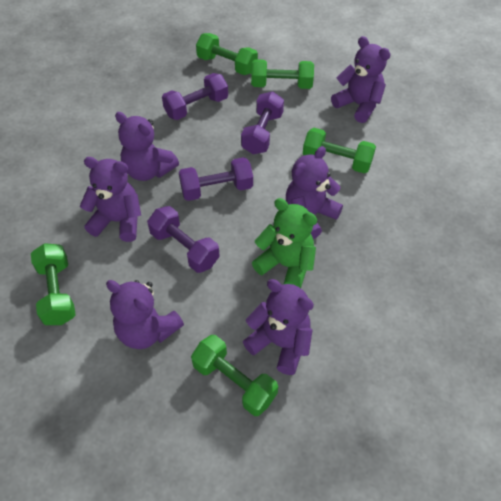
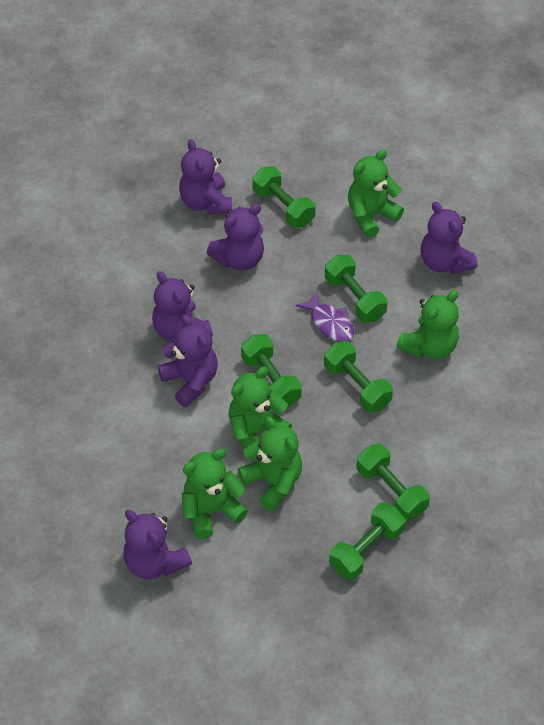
green dumbbell: 5 -> 6
green teddy bear: 1 -> 5
purple dumbbell: 4 -> 0
purple fish: 0 -> 1

